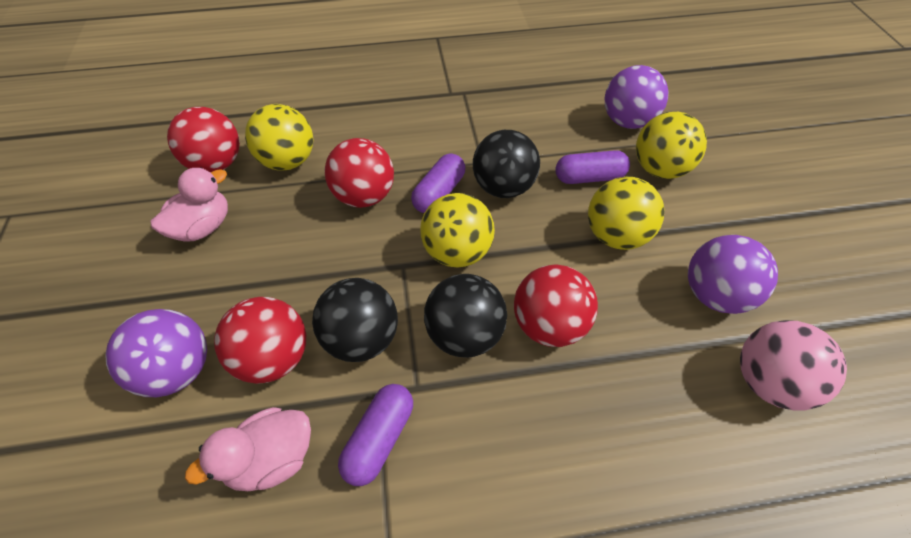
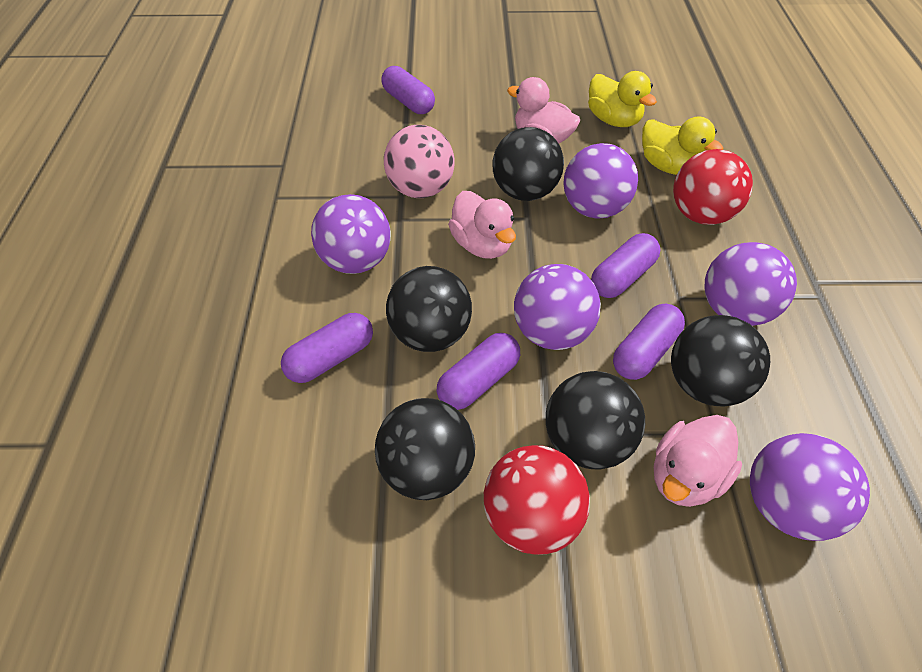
black ball: 3 -> 5
pink duck: 2 -> 3
purple ball: 3 -> 5
purple capsule: 3 -> 5
red ball: 4 -> 2
yellow ball: 4 -> 0
yellow duck: 0 -> 2

